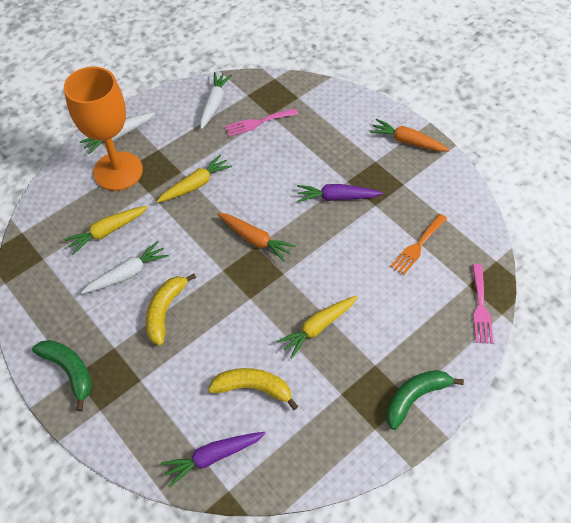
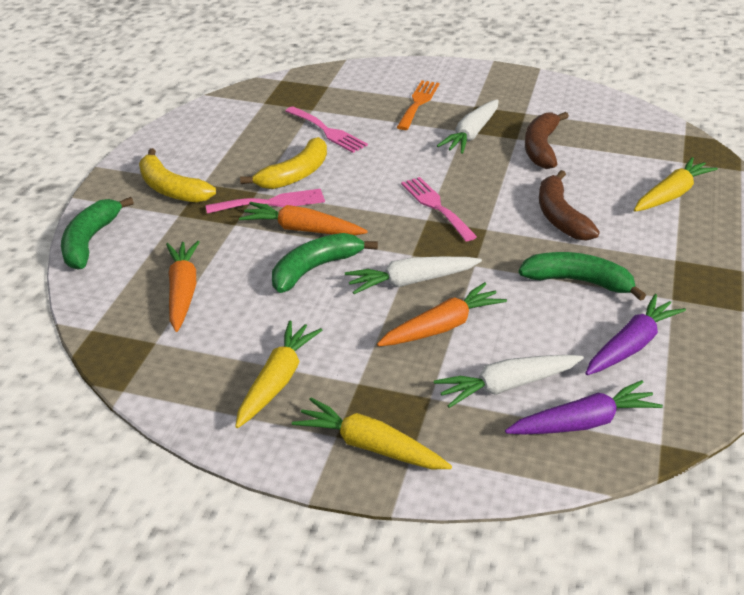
brown banana: 0 -> 2
green banana: 2 -> 3
orange carrot: 2 -> 3
orange goblet: 1 -> 0
pink fork: 2 -> 3

